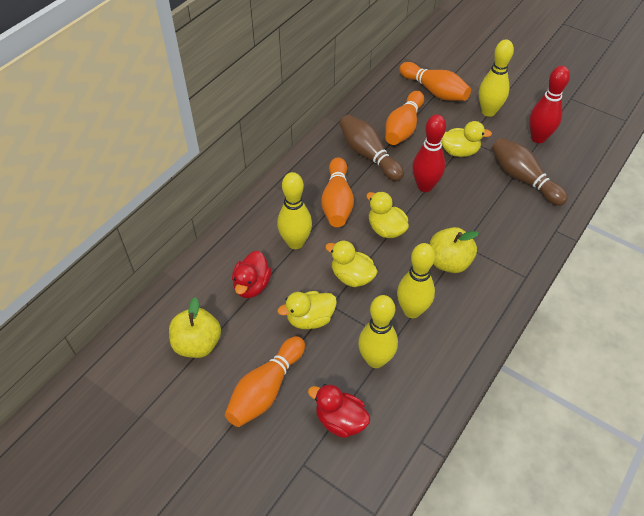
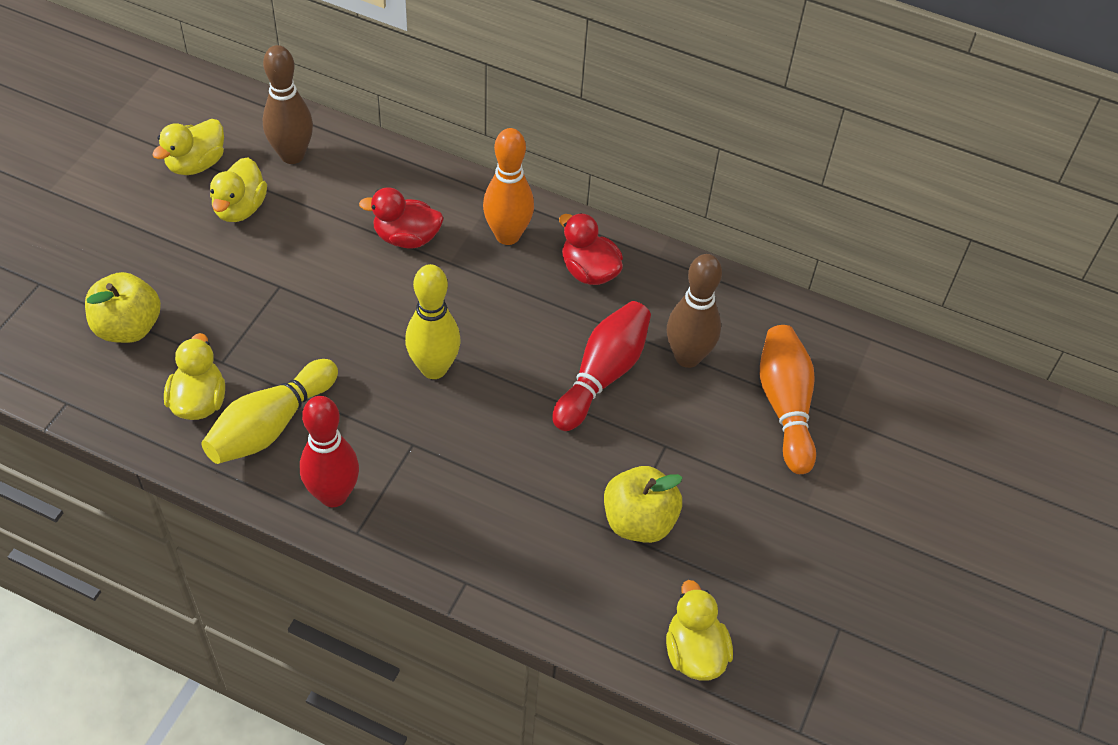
orange bowling pin: 4 -> 2
yellow bowling pin: 4 -> 2

